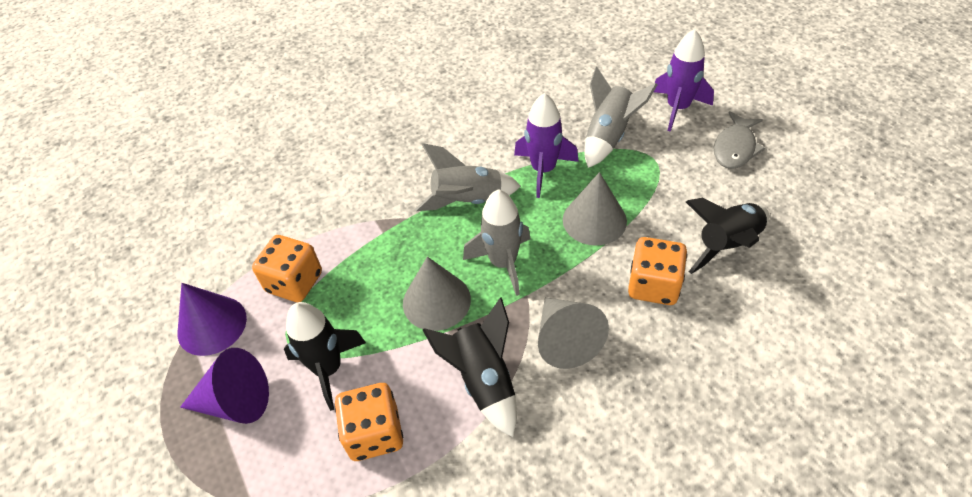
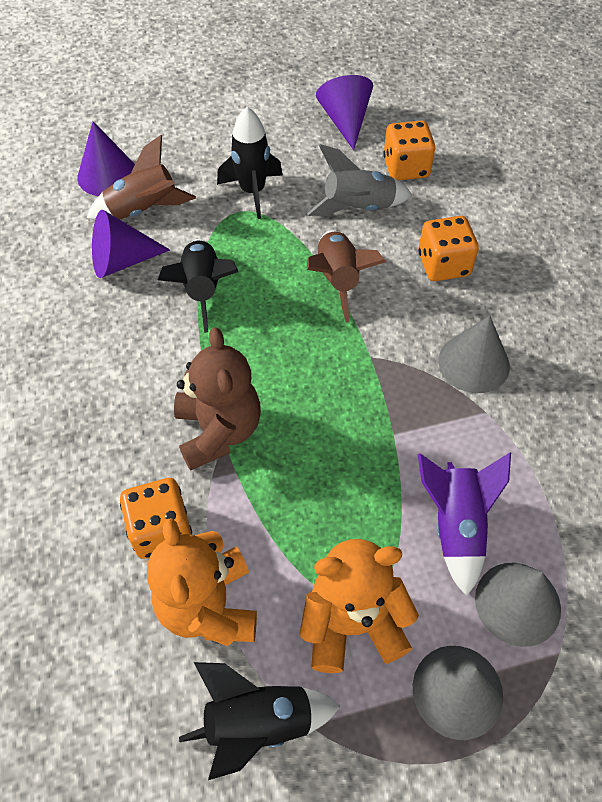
brown rocket: 0 -> 2
brown teddy bear: 0 -> 1
grey fish: 1 -> 0
grey rocket: 3 -> 1
orange teddy bear: 0 -> 2
purple cone: 2 -> 3
purple rocket: 2 -> 1

